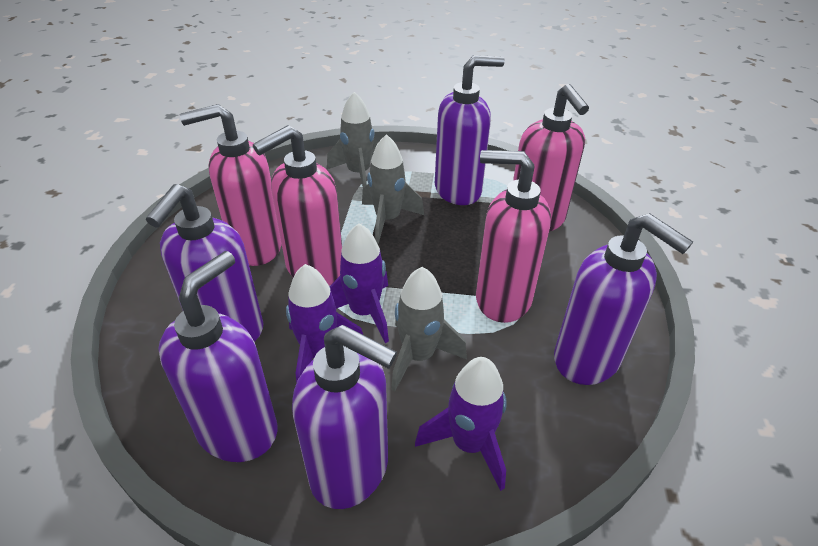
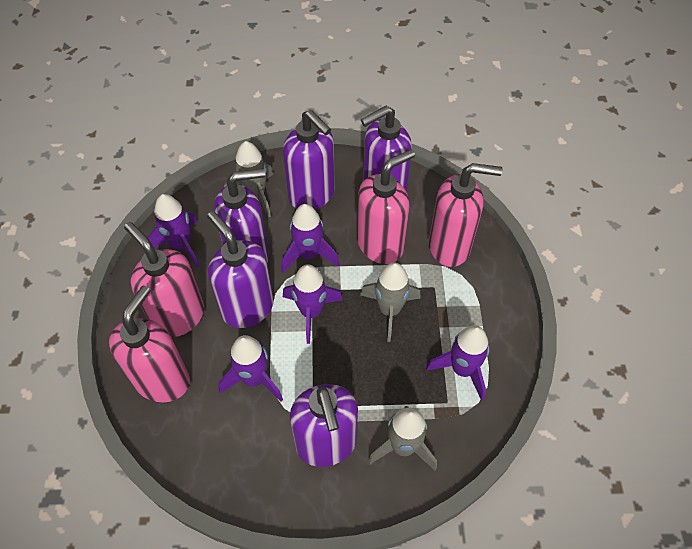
purple rocket: 3 -> 5

